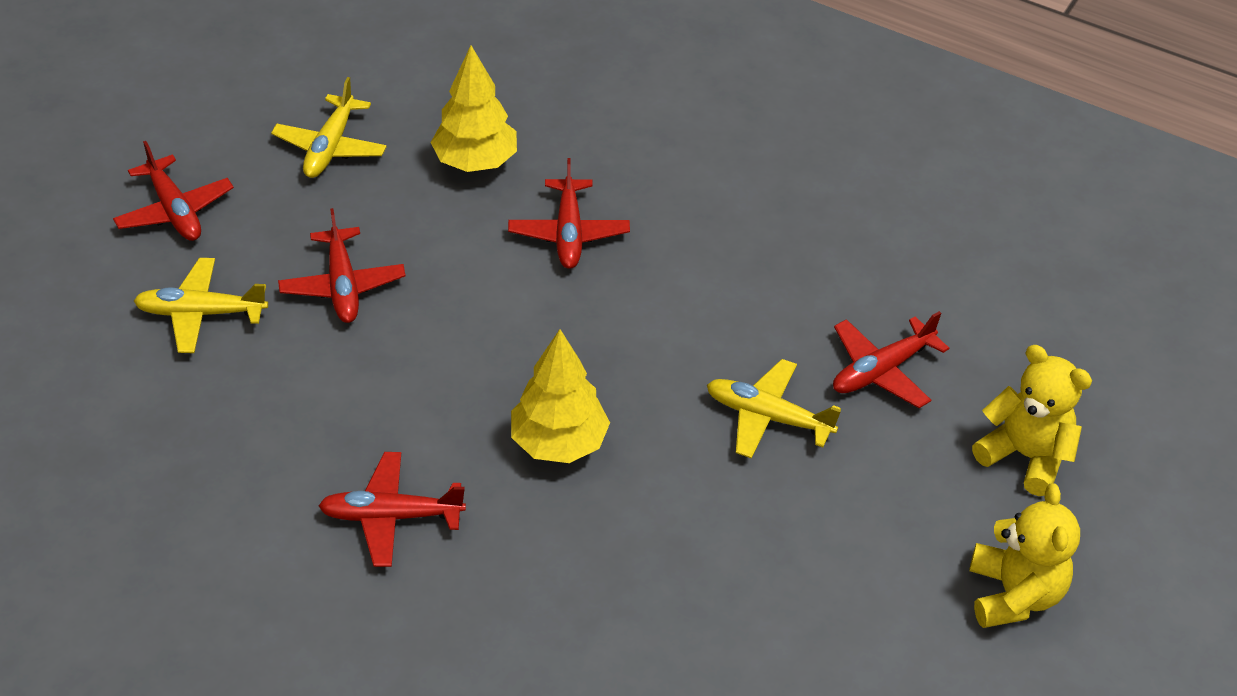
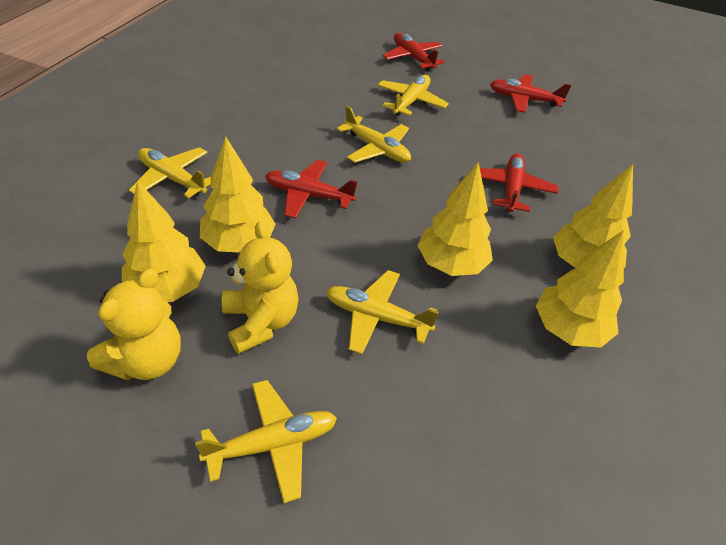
red plane: 5 -> 4
yellow plane: 3 -> 5
yellow tree: 2 -> 5

